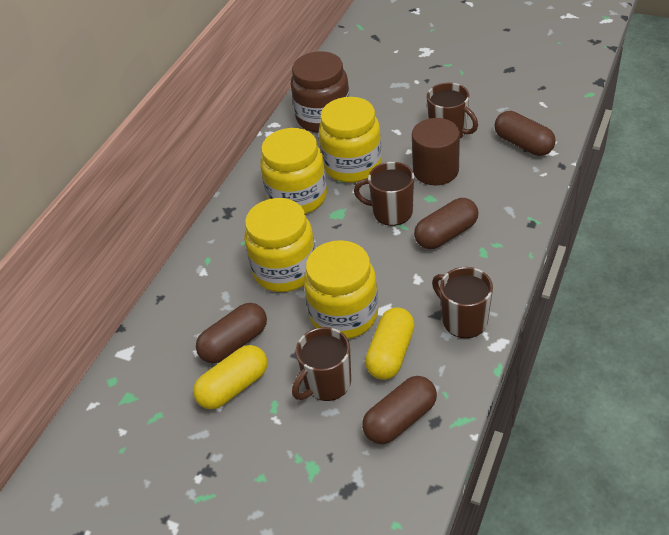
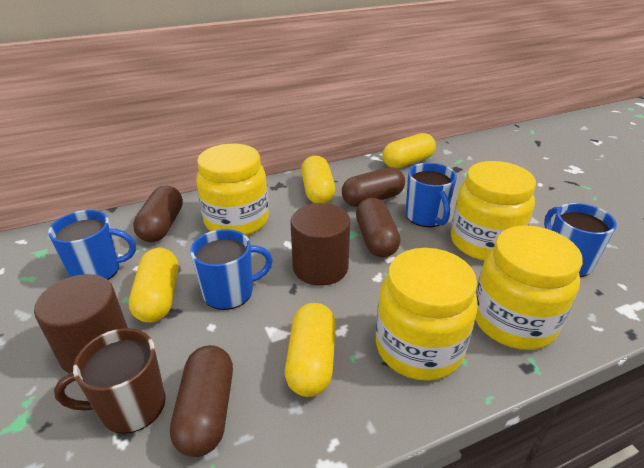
blue mug: 0 -> 4
brown cylinder: 1 -> 2
brown jar: 1 -> 0
brown mug: 4 -> 1
yellow capsule: 2 -> 4

